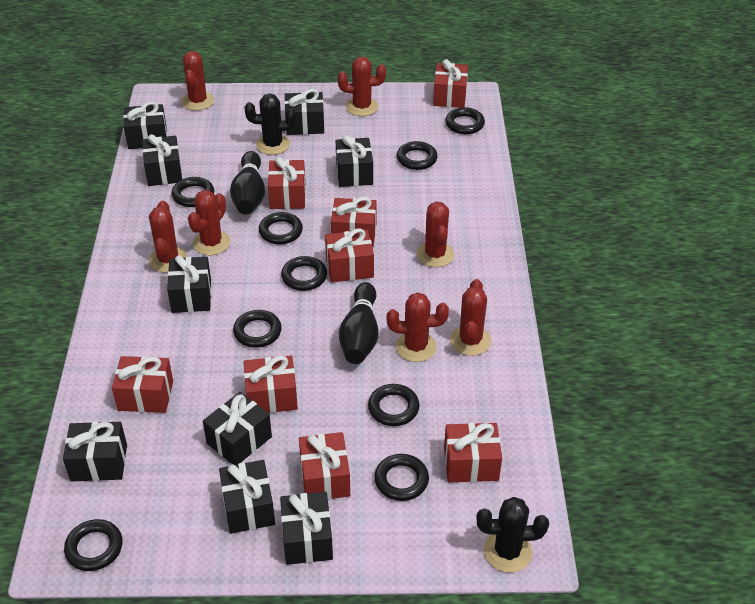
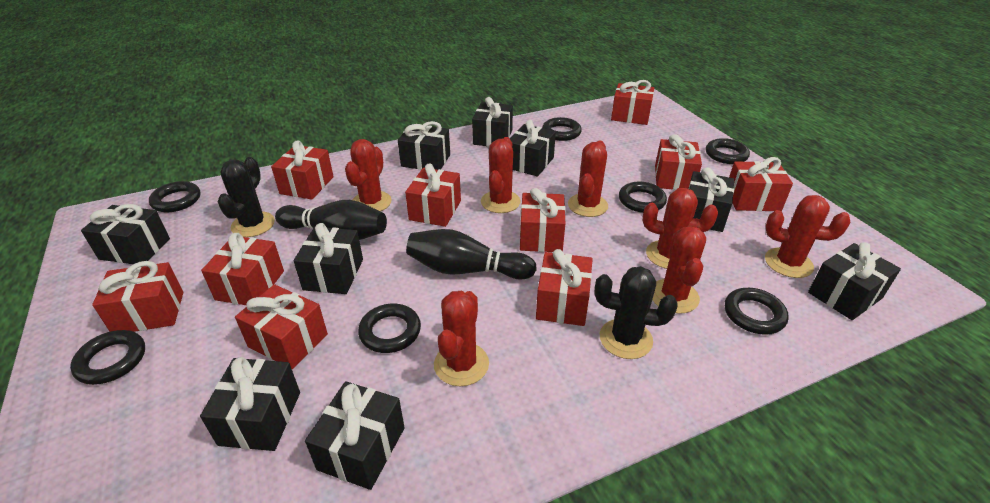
black ring: 9 -> 7
red gift: 8 -> 10

